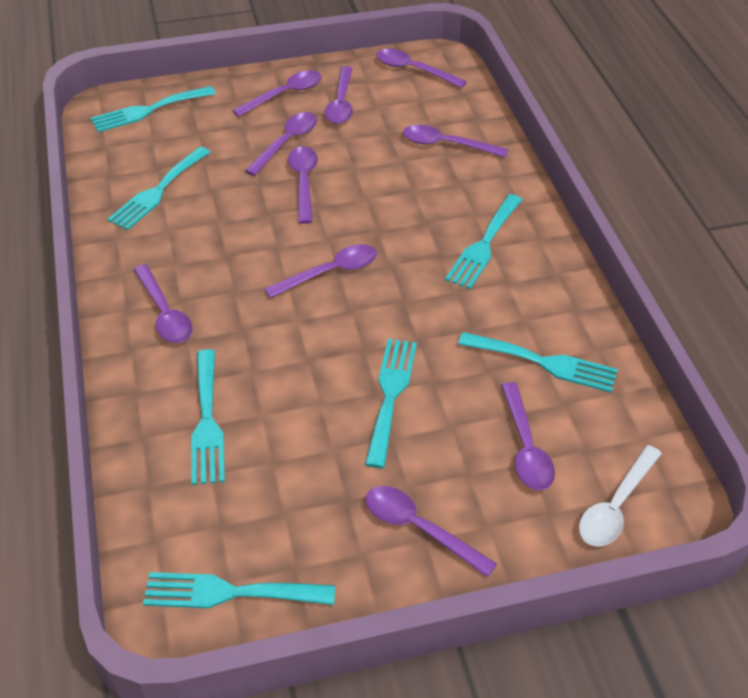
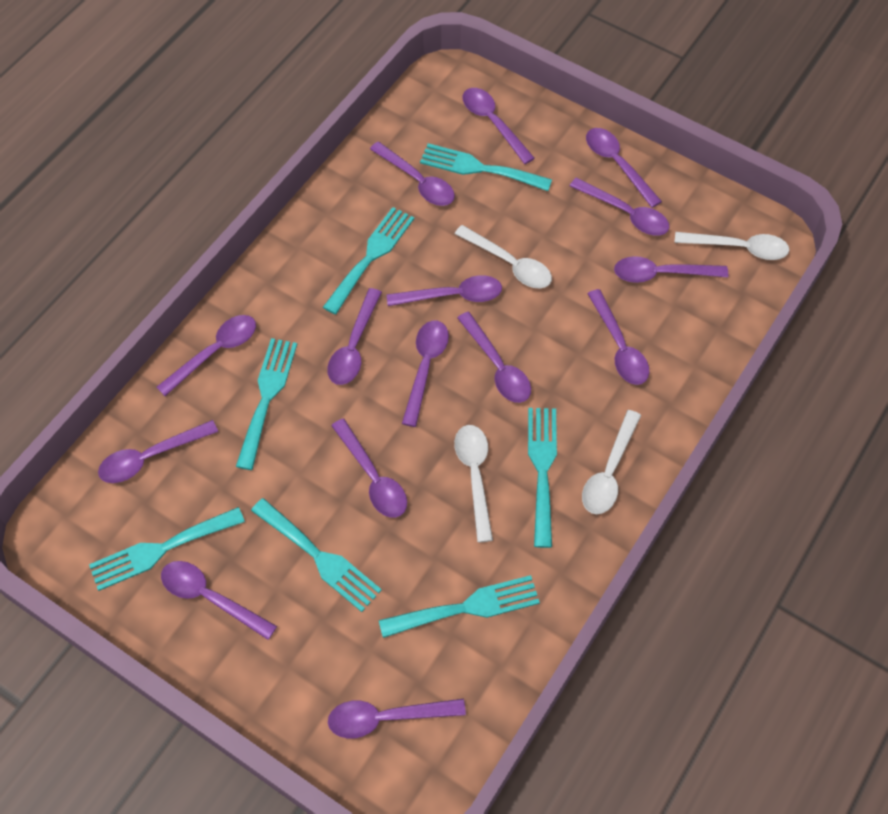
purple spoon: 10 -> 15
white spoon: 1 -> 4

